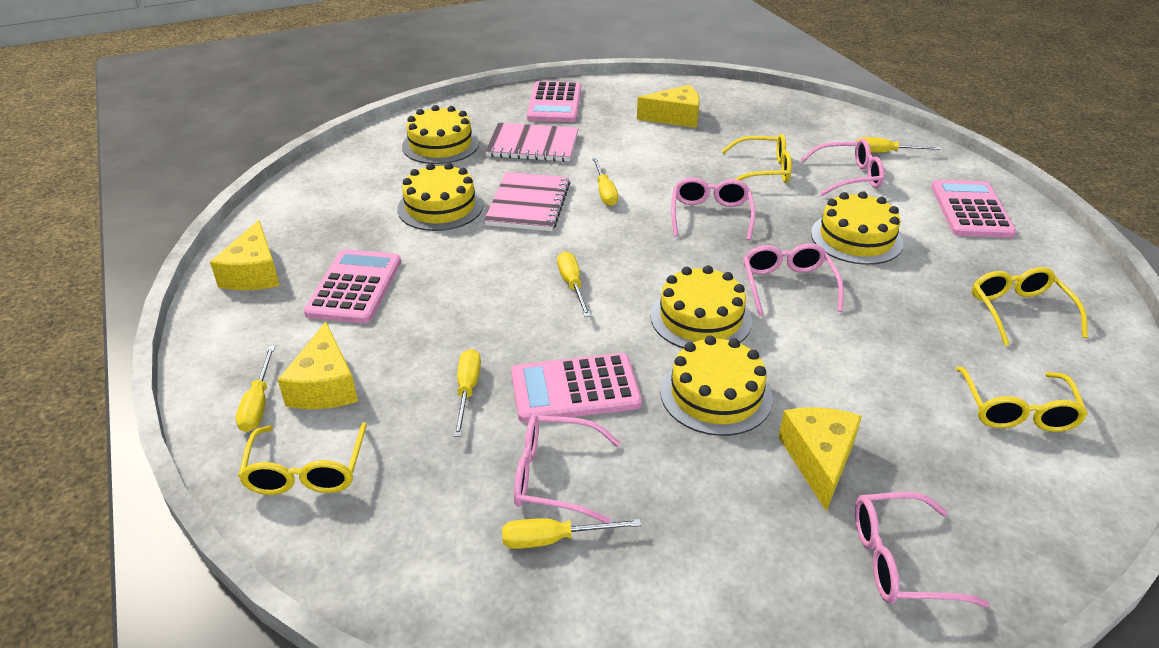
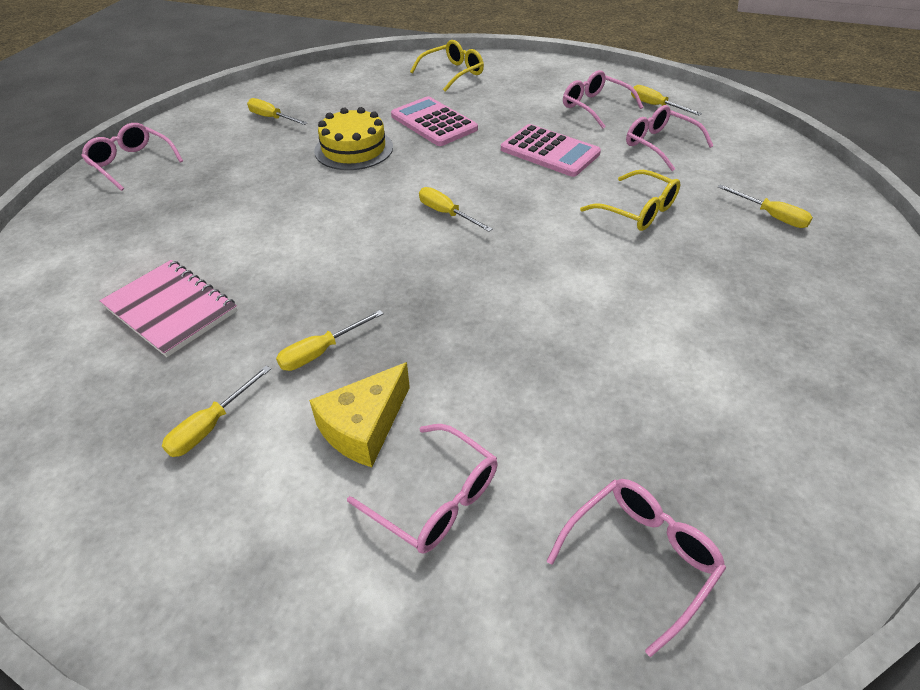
pink calculator: 4 -> 2
pink notebook: 2 -> 1
yellow cake: 5 -> 1
yellow cheese: 4 -> 1
yellow glasses: 4 -> 2

